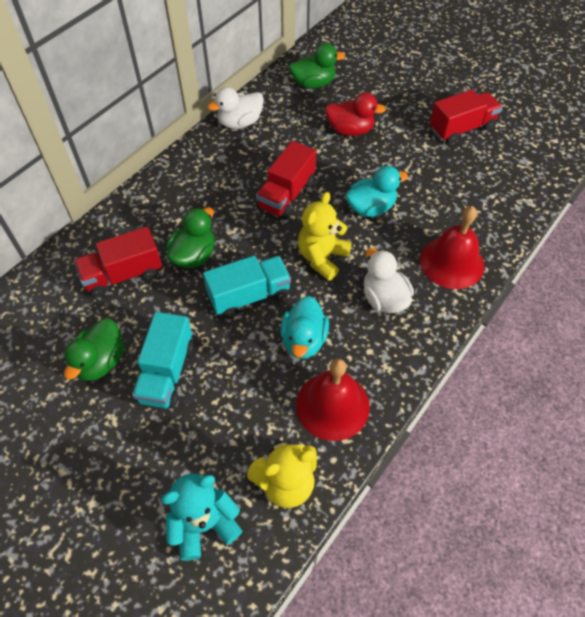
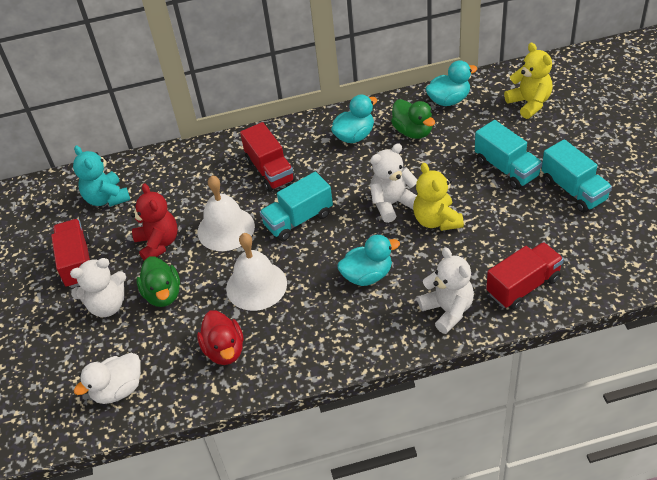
green duck: 3 -> 2
red bell: 2 -> 0
red teddy bear: 0 -> 1
turquoise duck: 2 -> 3
turquoise truck: 2 -> 3
white bell: 0 -> 2
white duck: 2 -> 1
white teddy bear: 0 -> 3

